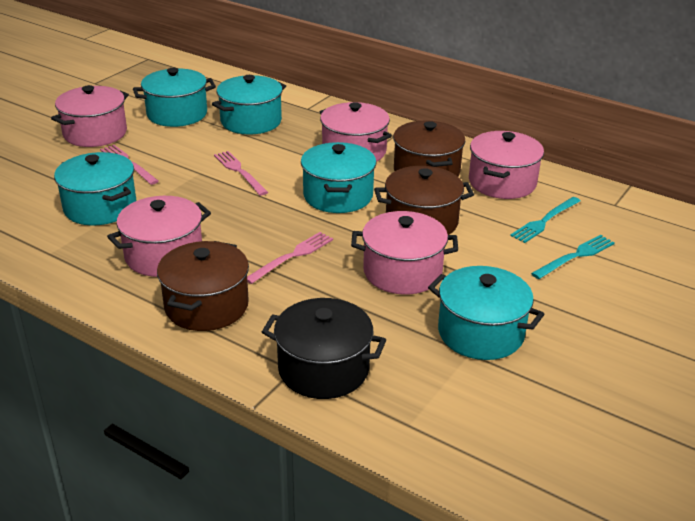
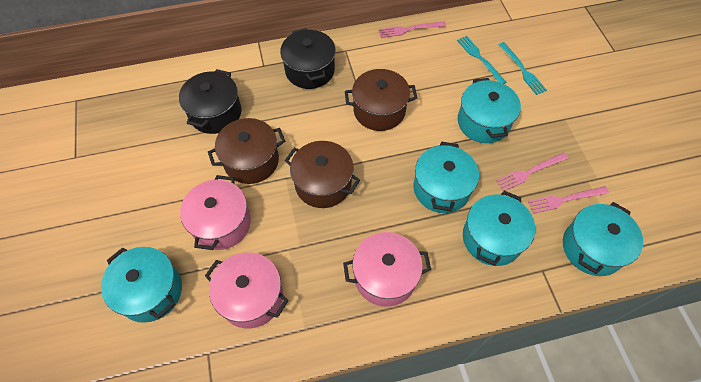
black pot: 1 -> 2
pink pot: 5 -> 3

